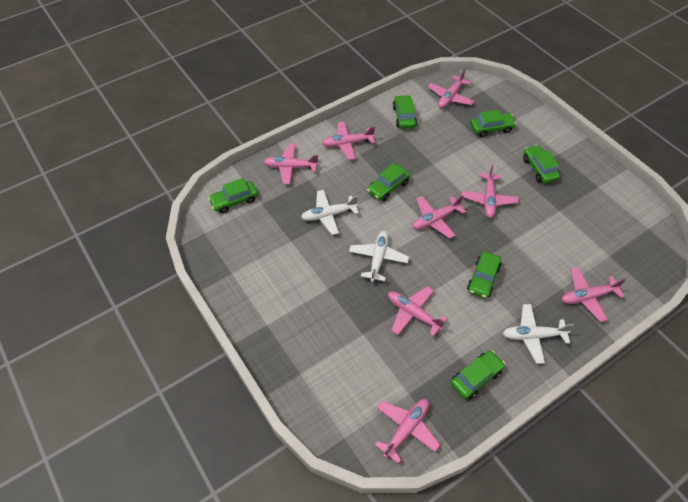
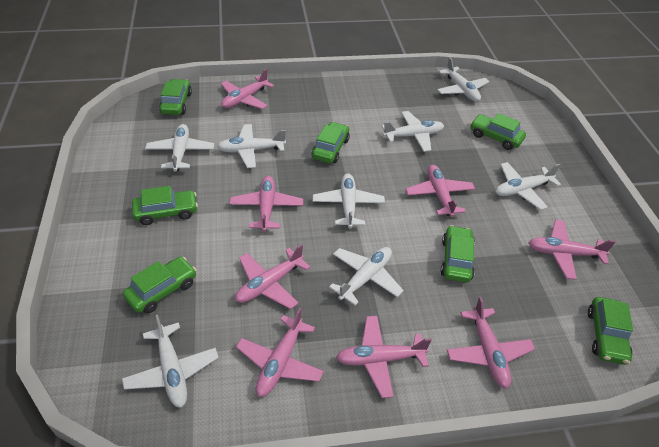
white plane: 3 -> 8

